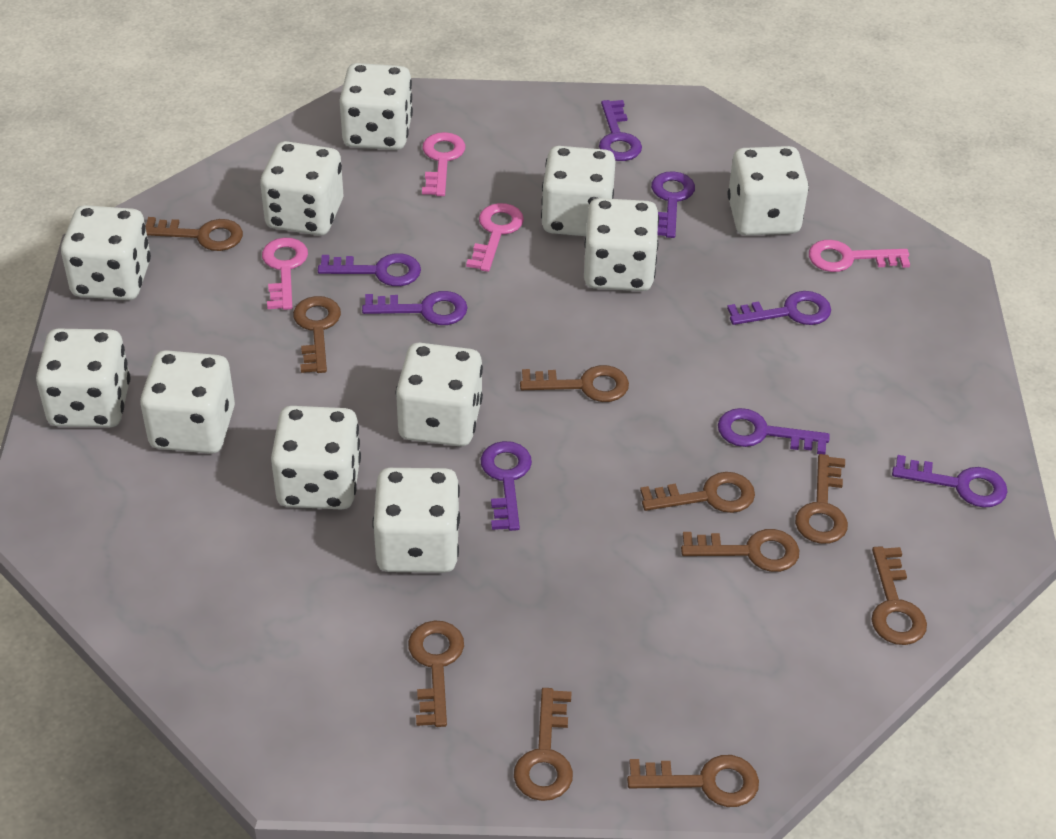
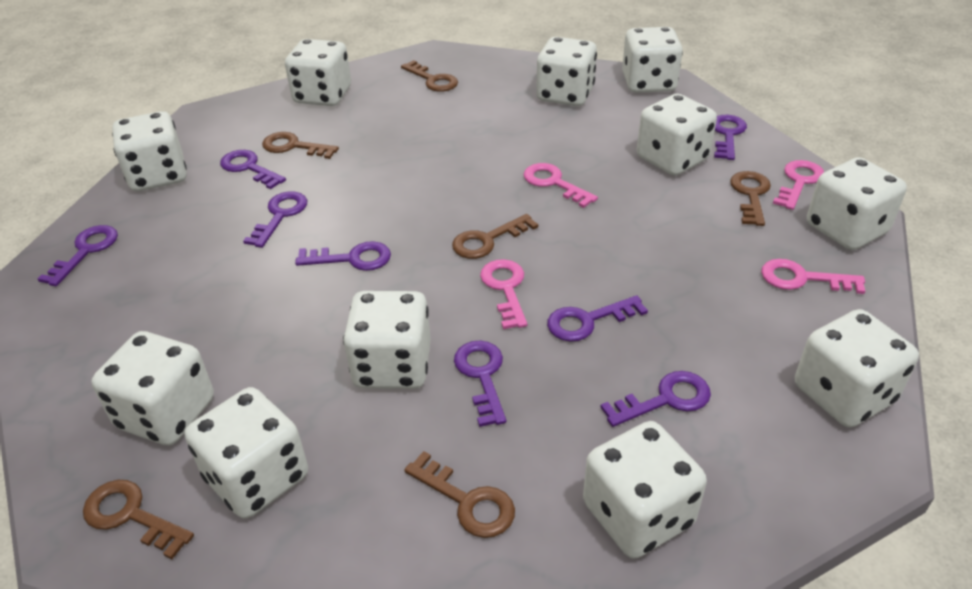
brown key: 10 -> 6

